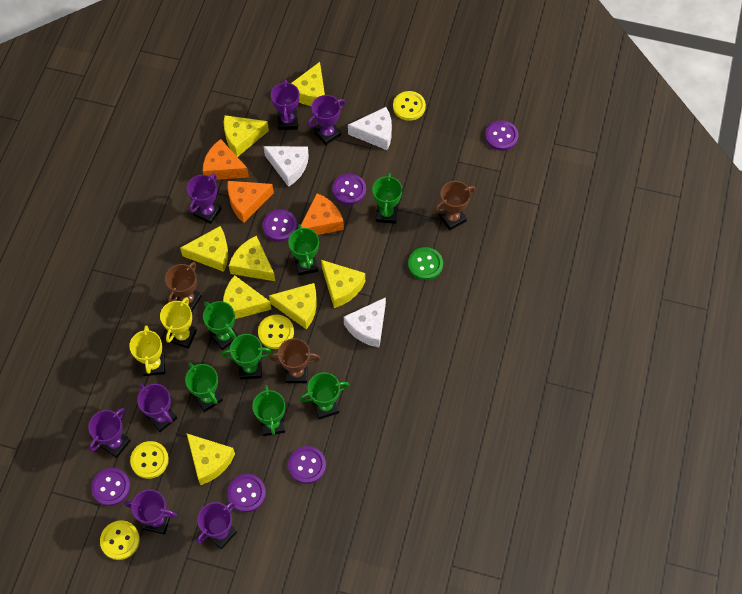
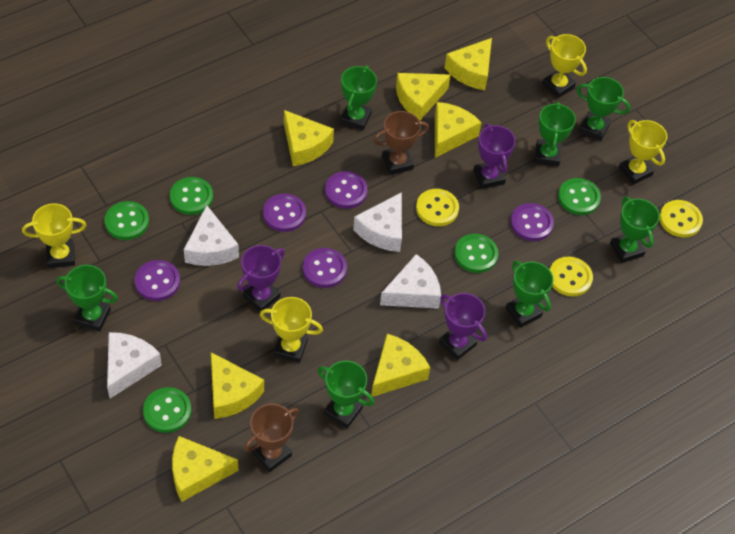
brown trophy: 3 -> 2
green button: 1 -> 5
orange cheese: 3 -> 0
purple button: 6 -> 5
purple trophy: 7 -> 3
white cheese: 3 -> 4
yellow button: 4 -> 3
yellow cheese: 8 -> 7
yellow trophy: 2 -> 4

